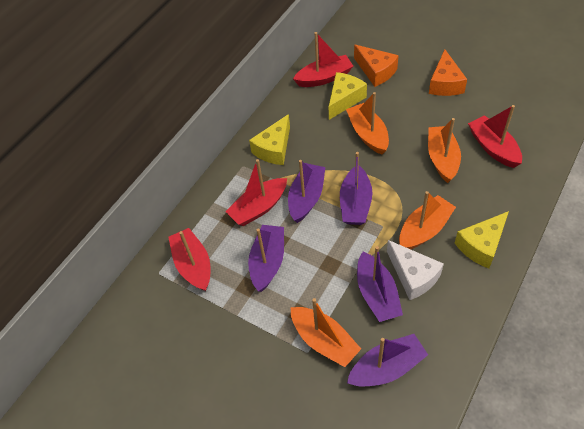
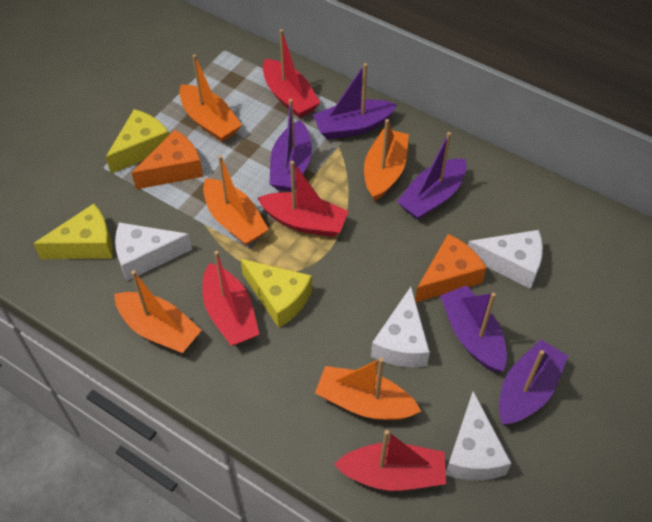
orange boat: 4 -> 5
white cheese: 1 -> 4

